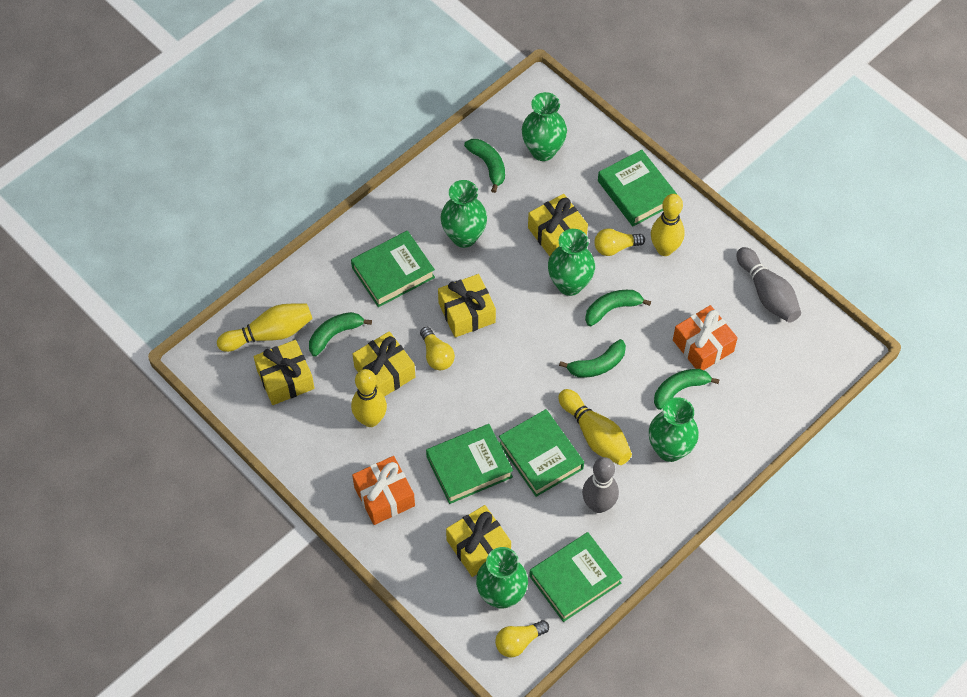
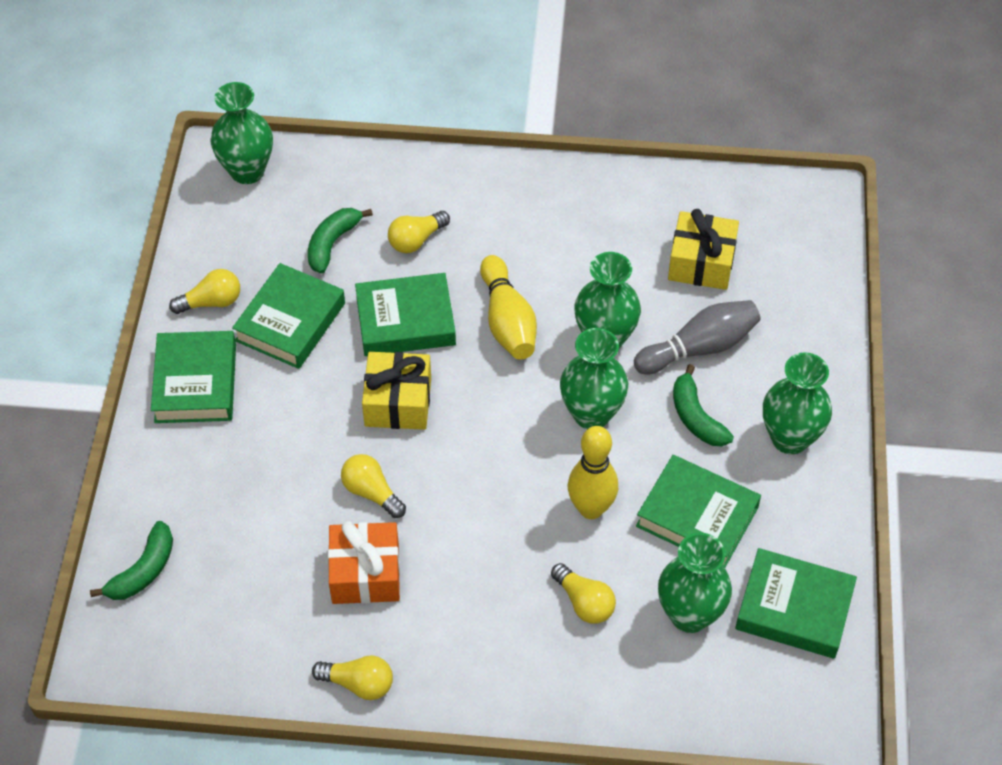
green banana: 5 -> 3
grey bowling pin: 2 -> 1
orange gift: 2 -> 1
yellow bowling pin: 4 -> 2
yellow gift: 5 -> 2
yellow light bulb: 3 -> 5

